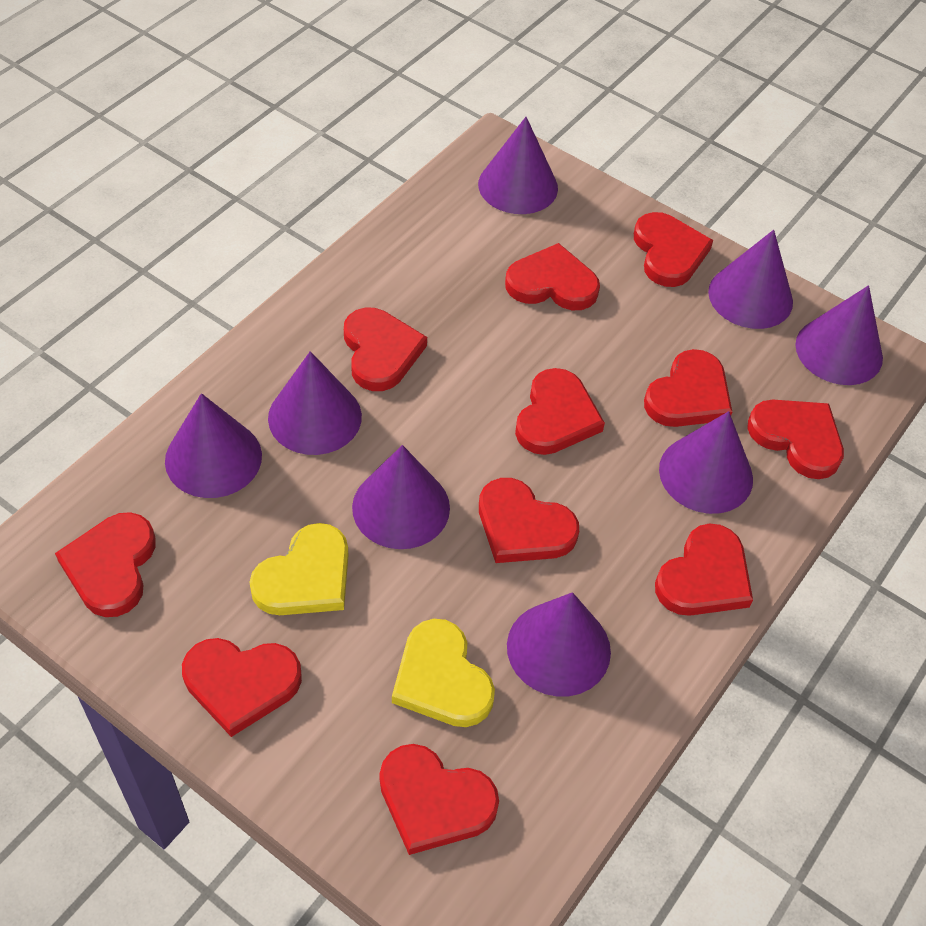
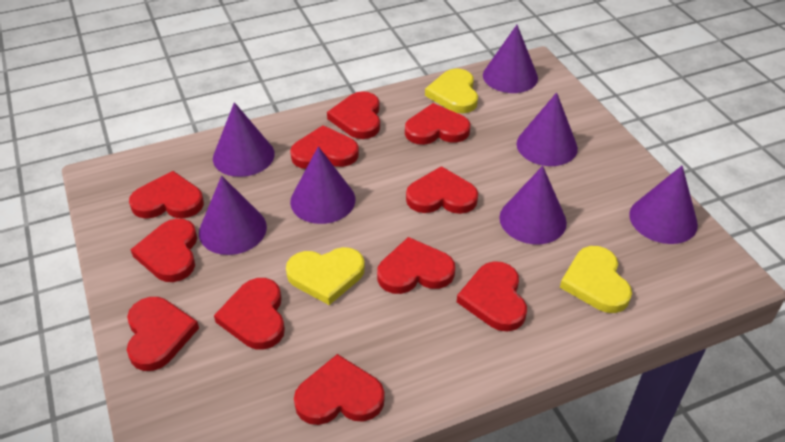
purple cone: 8 -> 7
yellow heart: 2 -> 3

